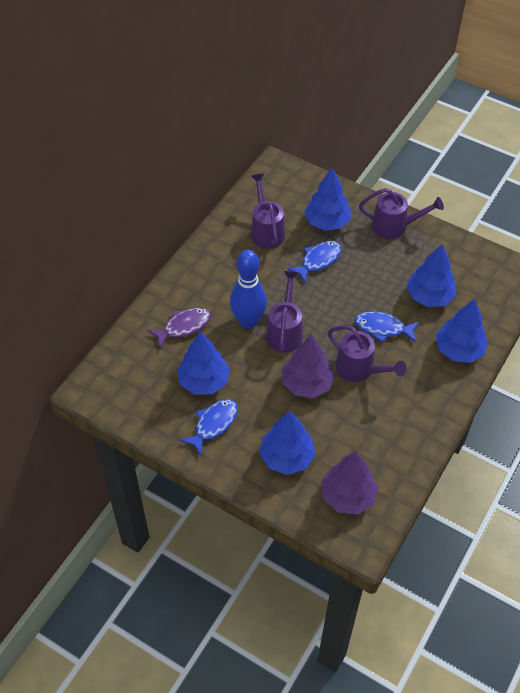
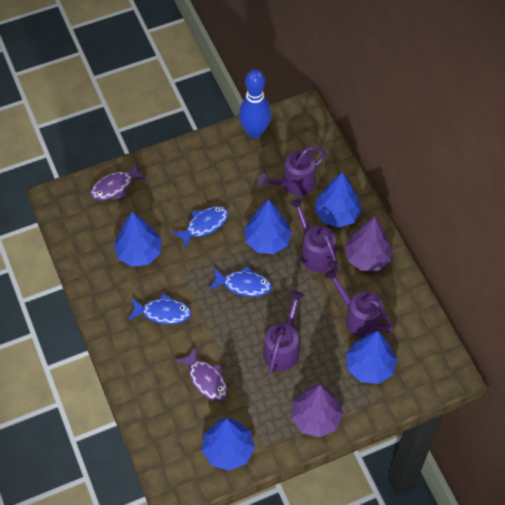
purple fish: 1 -> 2

